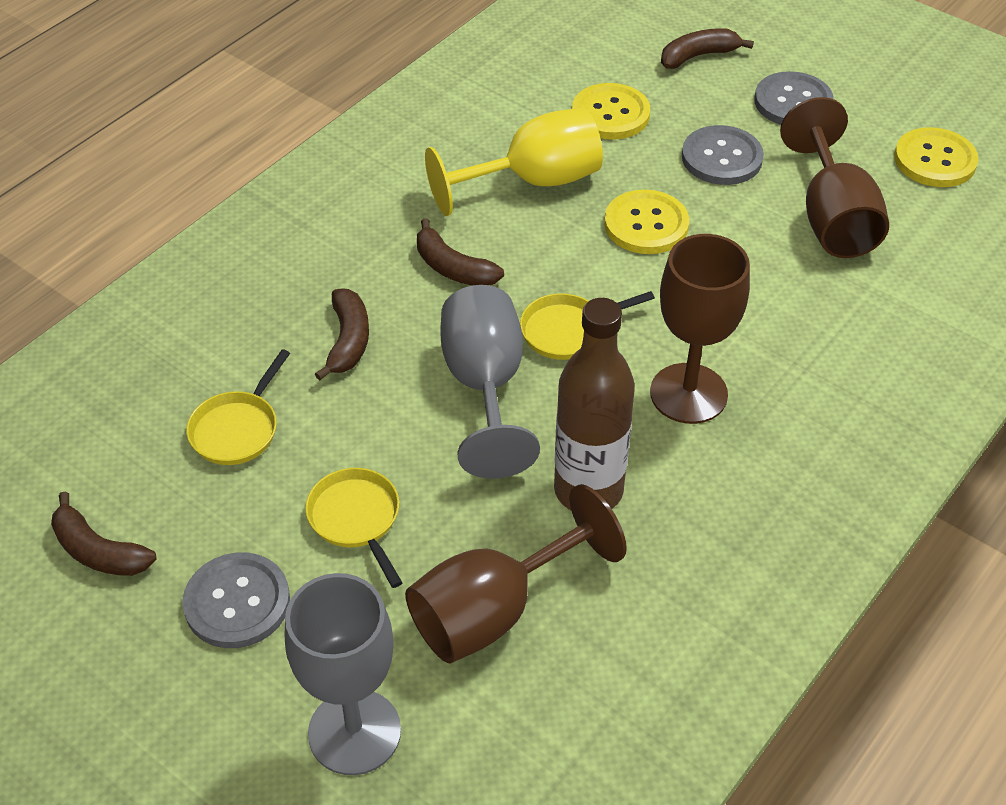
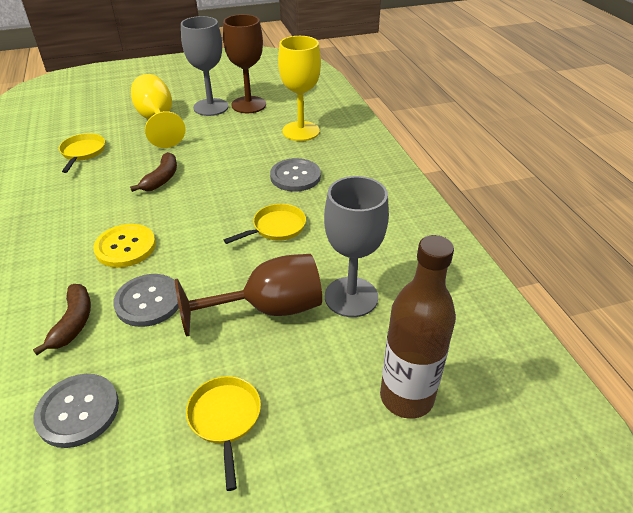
brown banana: 4 -> 2
brown goblet: 3 -> 2
yellow button: 3 -> 1
yellow goblet: 1 -> 2

